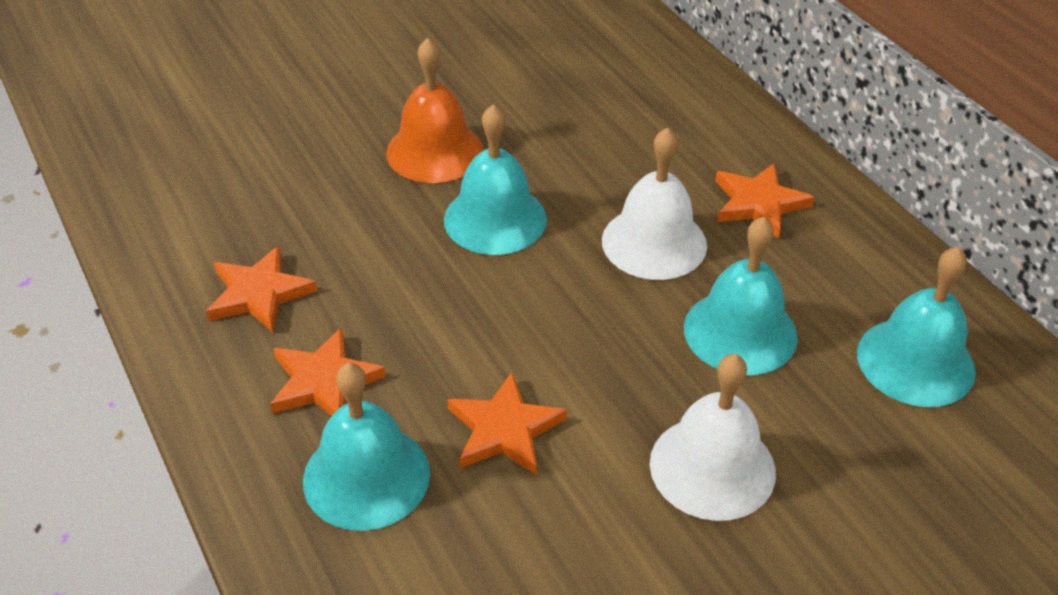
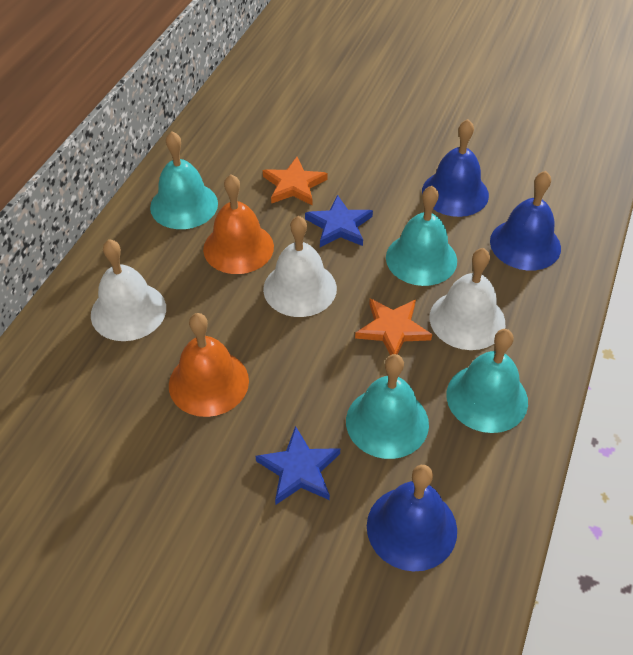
blue bell: 0 -> 3
blue star: 0 -> 2
orange bell: 1 -> 2
orange star: 4 -> 2
white bell: 2 -> 3

